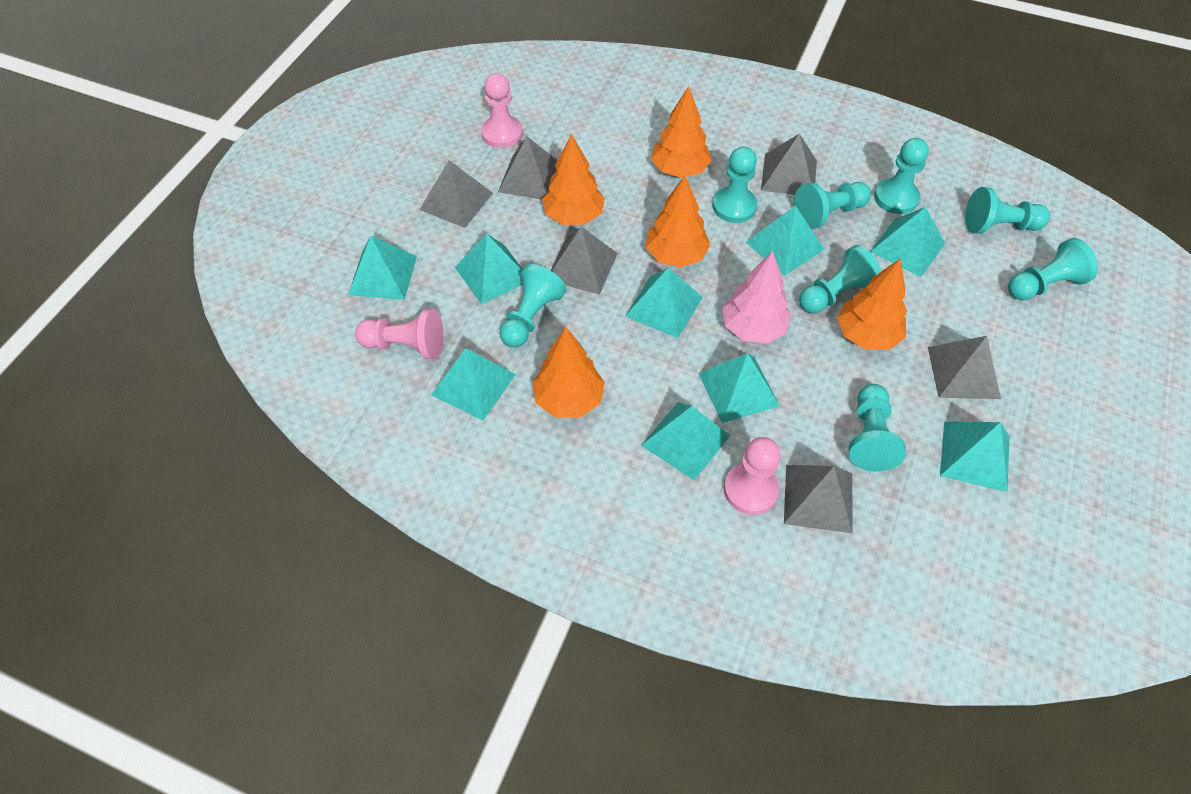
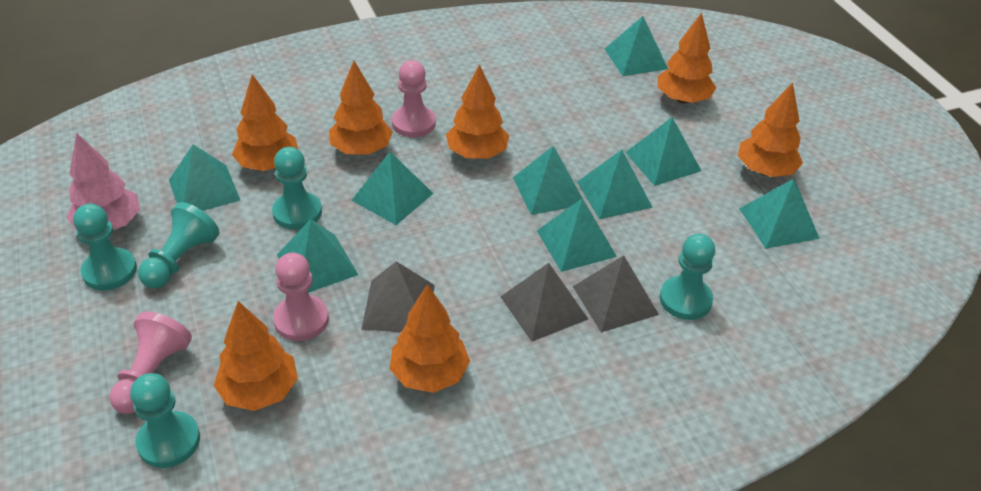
grey pyramid: 6 -> 3
orange tree: 5 -> 7
turquoise pawn: 8 -> 5

